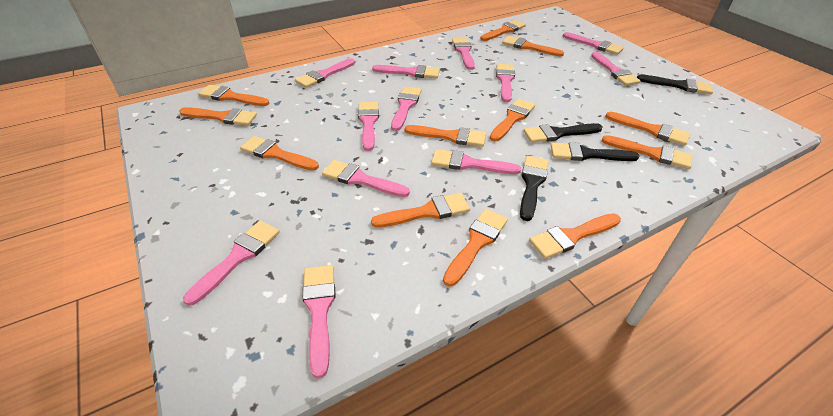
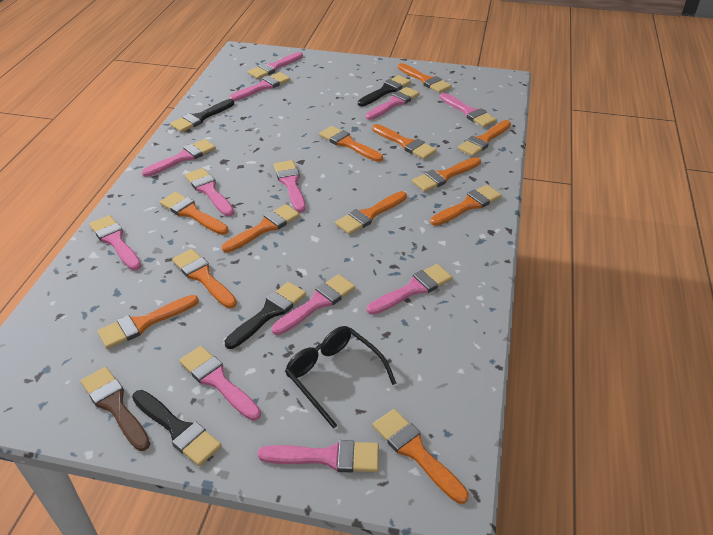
black glasses: 0 -> 1
brown brush: 0 -> 1

